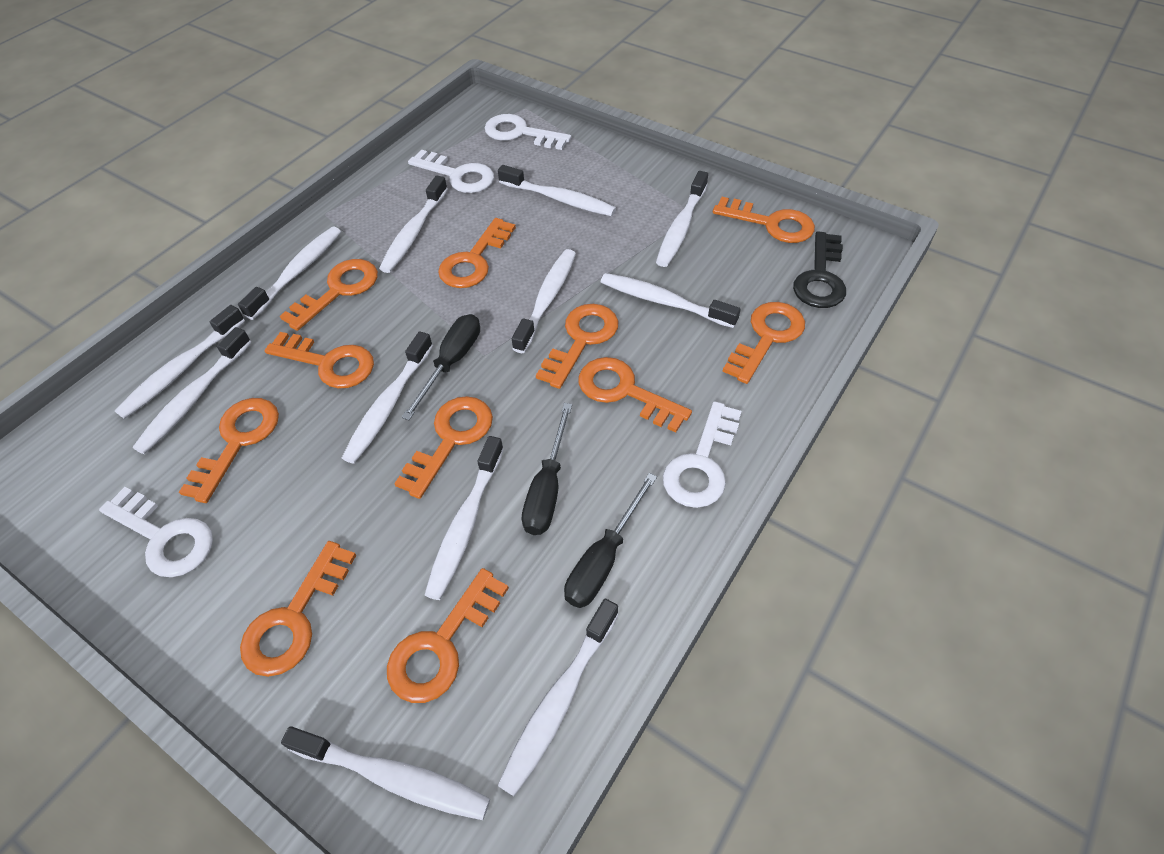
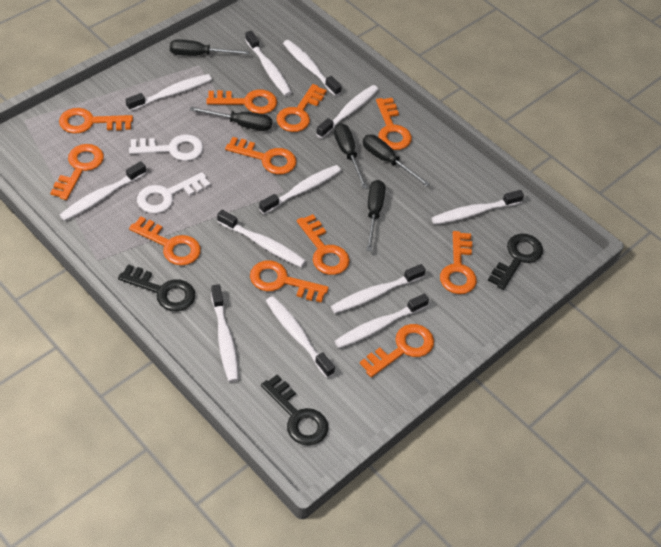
black key: 1 -> 3
black screwdriver: 3 -> 5
white key: 4 -> 2

